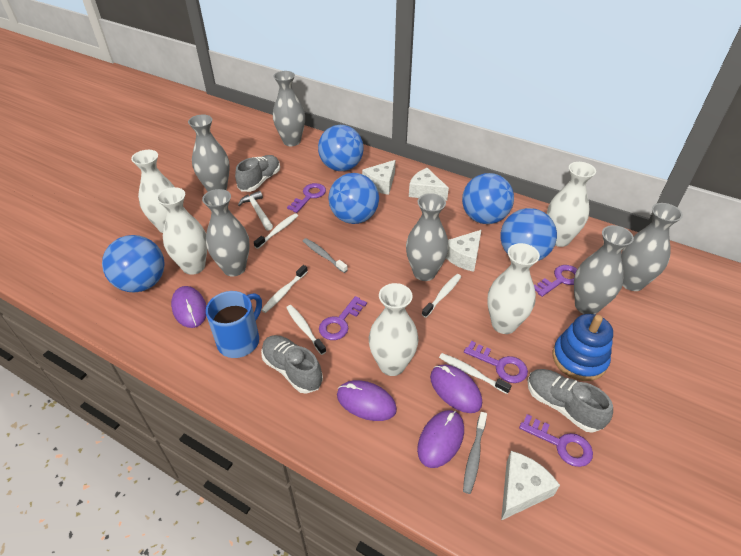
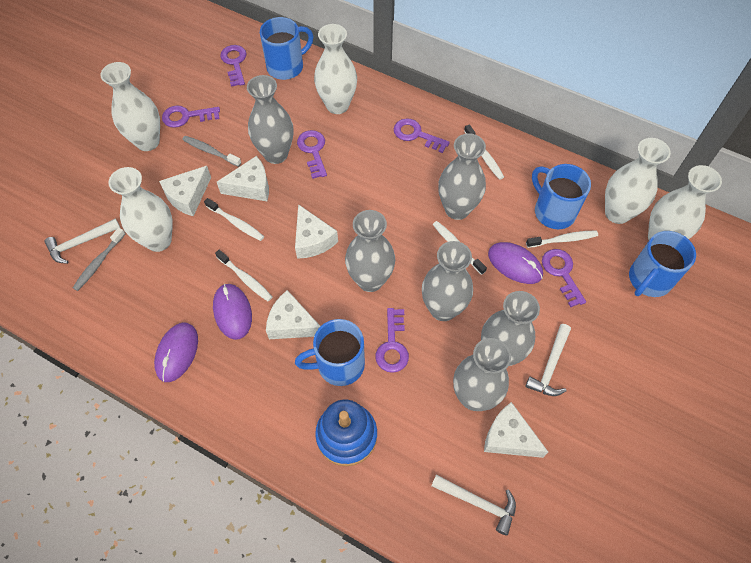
blue ball: 5 -> 0
blue mug: 1 -> 4
grey shoe: 3 -> 0
purple key: 5 -> 6
purple mouse: 4 -> 3
white cheese: 4 -> 5
white hammer: 1 -> 3

